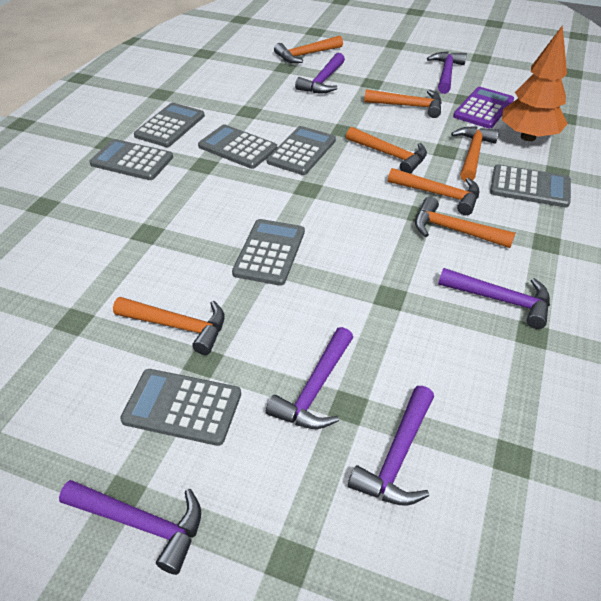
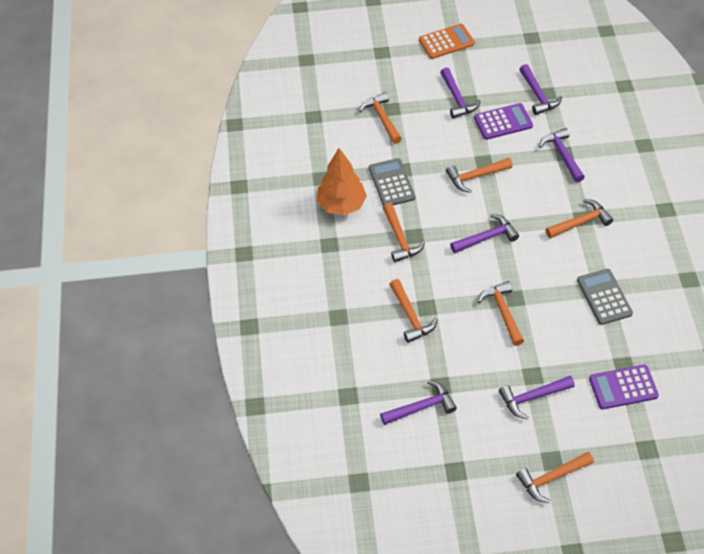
grey calculator: 7 -> 2
orange calculator: 0 -> 1
purple calculator: 1 -> 2

